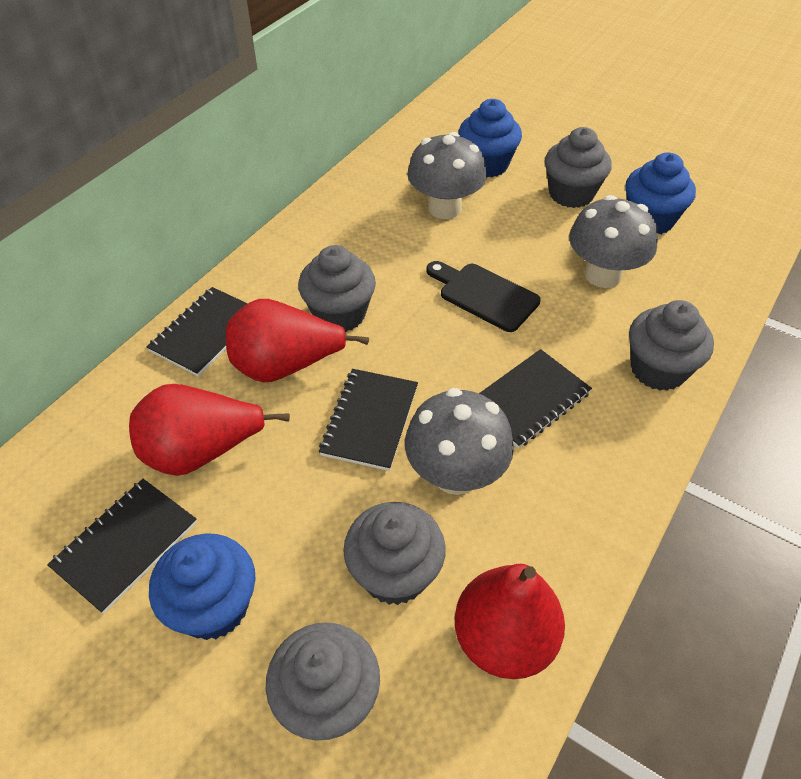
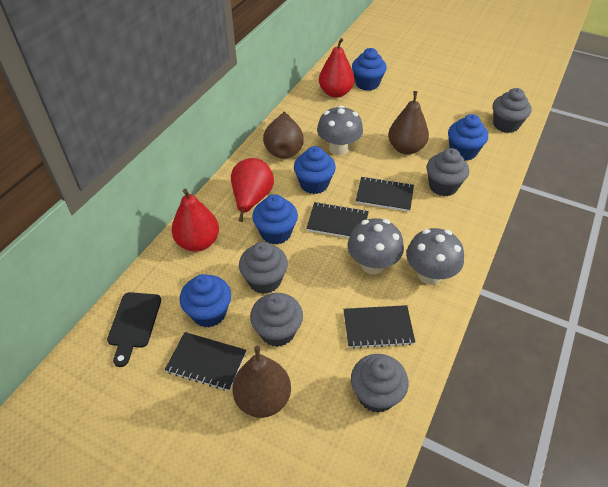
blue cupcake: 3 -> 5
brown pear: 0 -> 3

